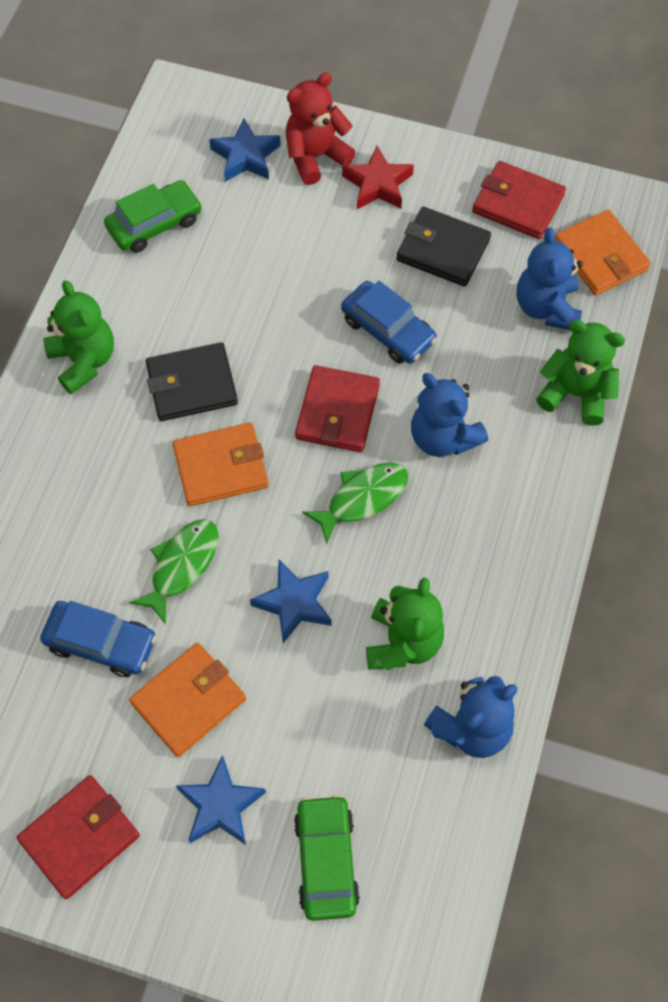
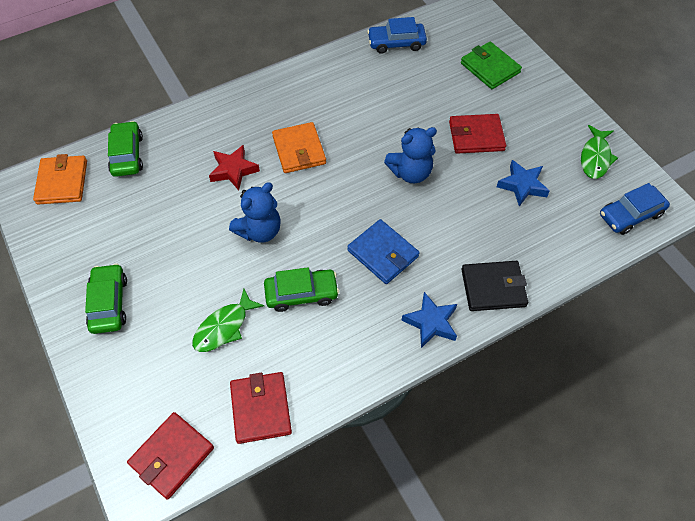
black wallet: 2 -> 1
blue star: 3 -> 2
blue teddy bear: 3 -> 2
blue wallet: 0 -> 1
green car: 2 -> 3
green teddy bear: 3 -> 0
green wallet: 0 -> 1
orange wallet: 3 -> 2
red teddy bear: 1 -> 0

